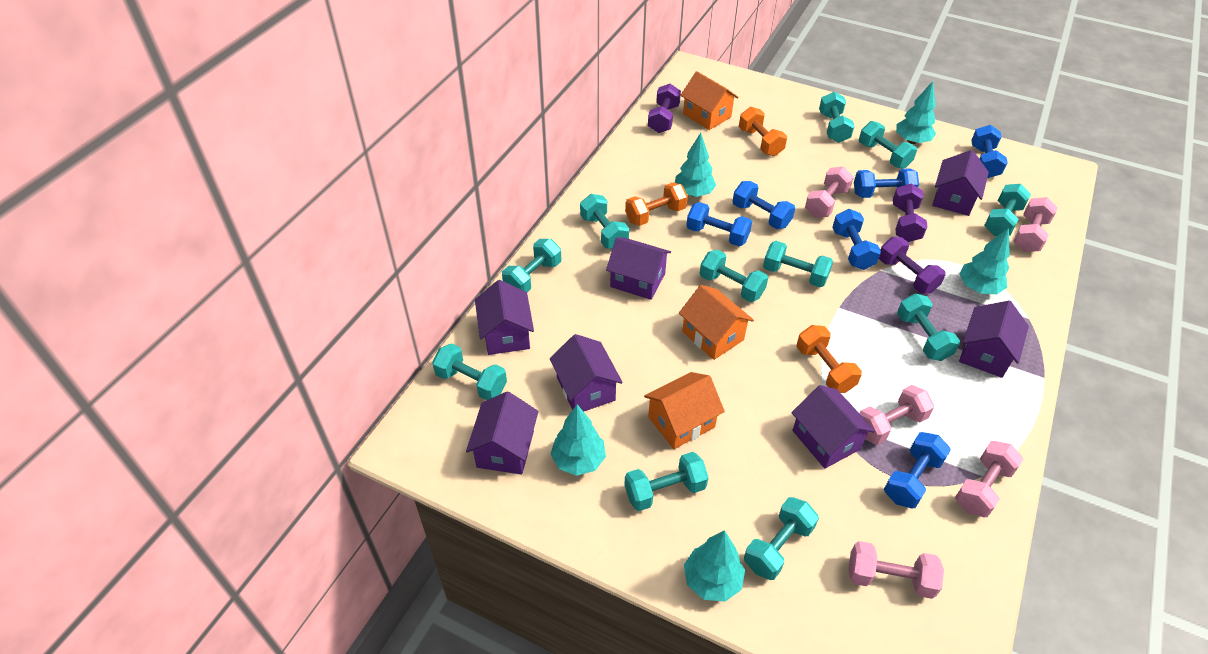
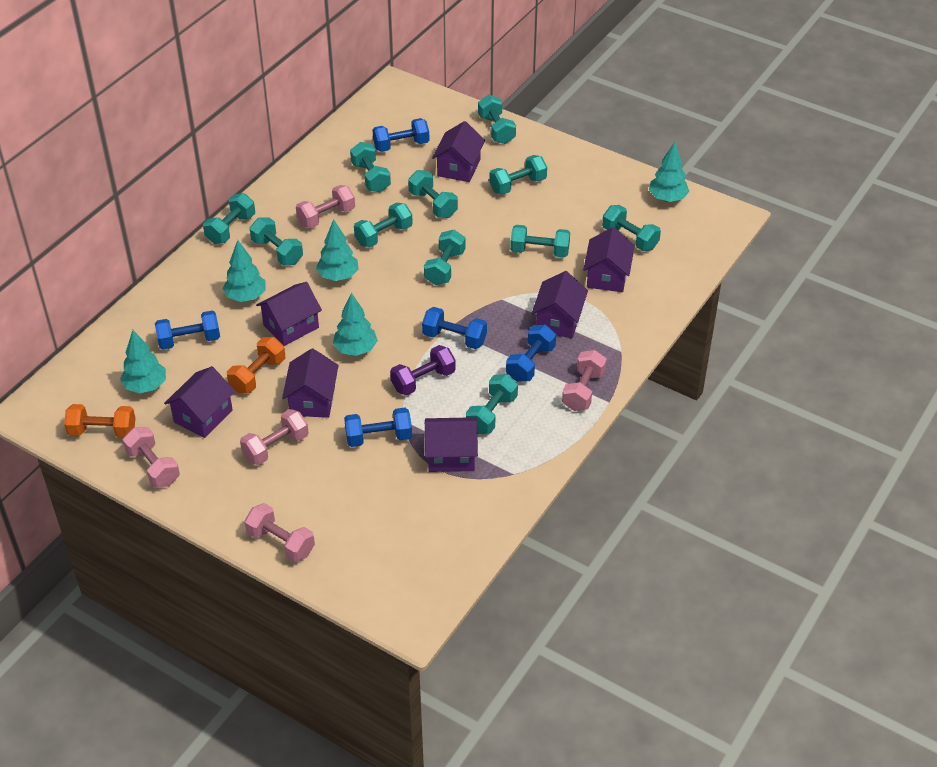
blue dumbbell: 6 -> 5
orange dumbbell: 3 -> 2
orange house: 3 -> 0
purple dumbbell: 3 -> 1

